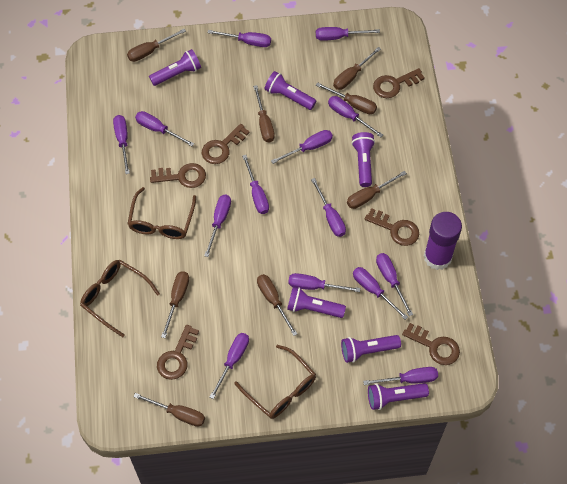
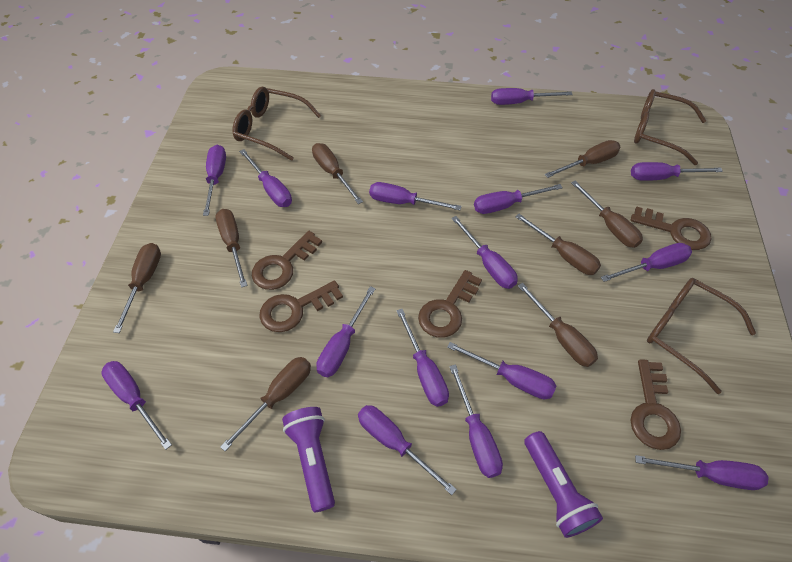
brown key: 6 -> 5
purple flashlight: 6 -> 2
purple glue stick: 1 -> 0
purple screwdriver: 14 -> 15

